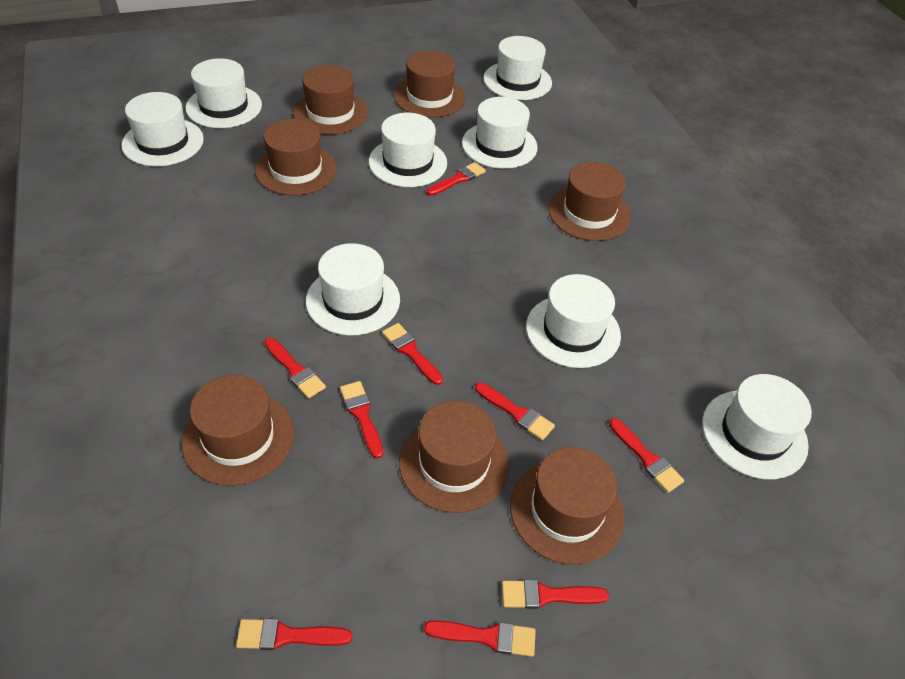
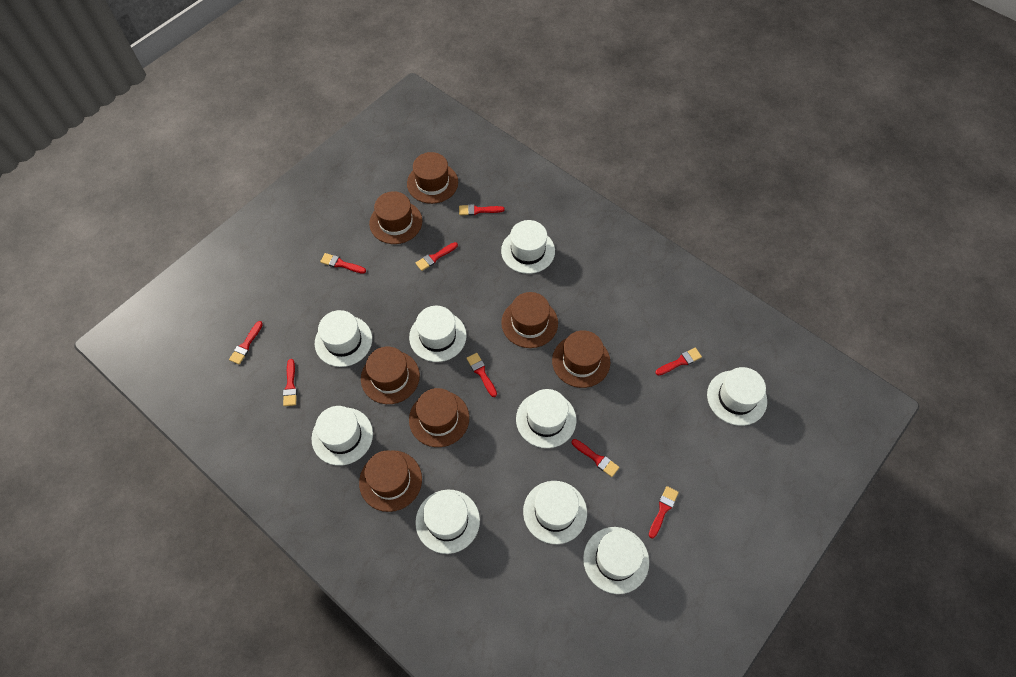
white hat: 8 -> 9

